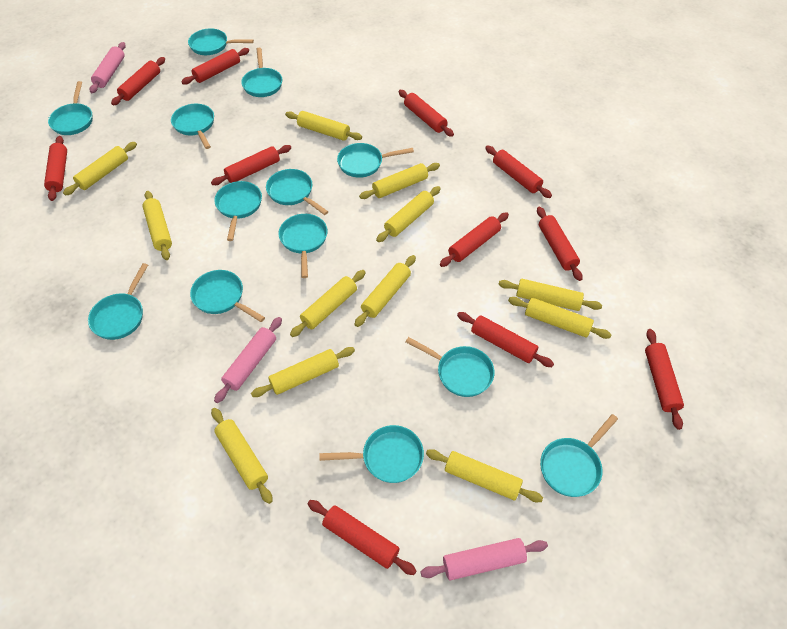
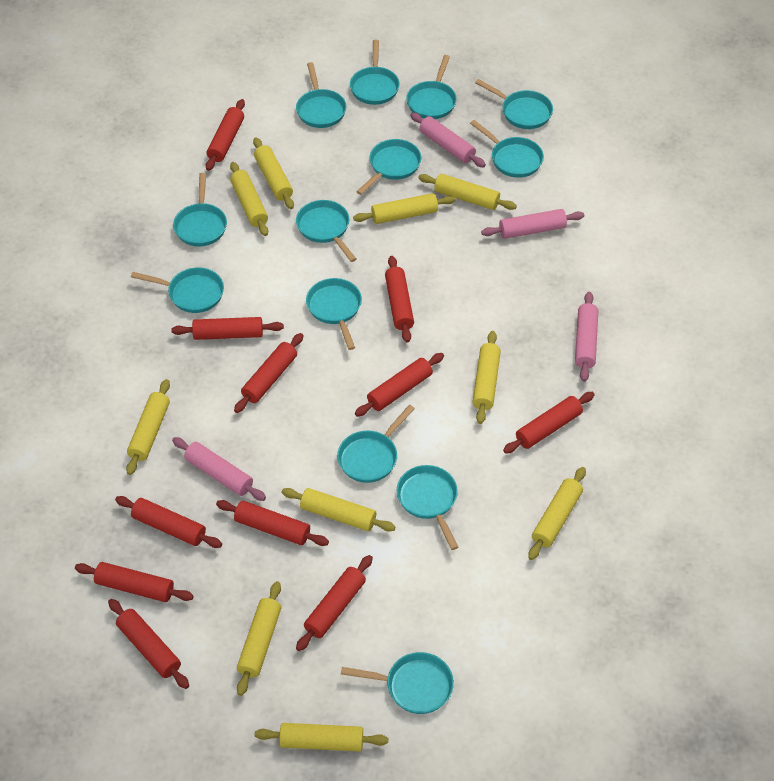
pink rolling pin: 3 -> 4
yellow rolling pin: 12 -> 10

